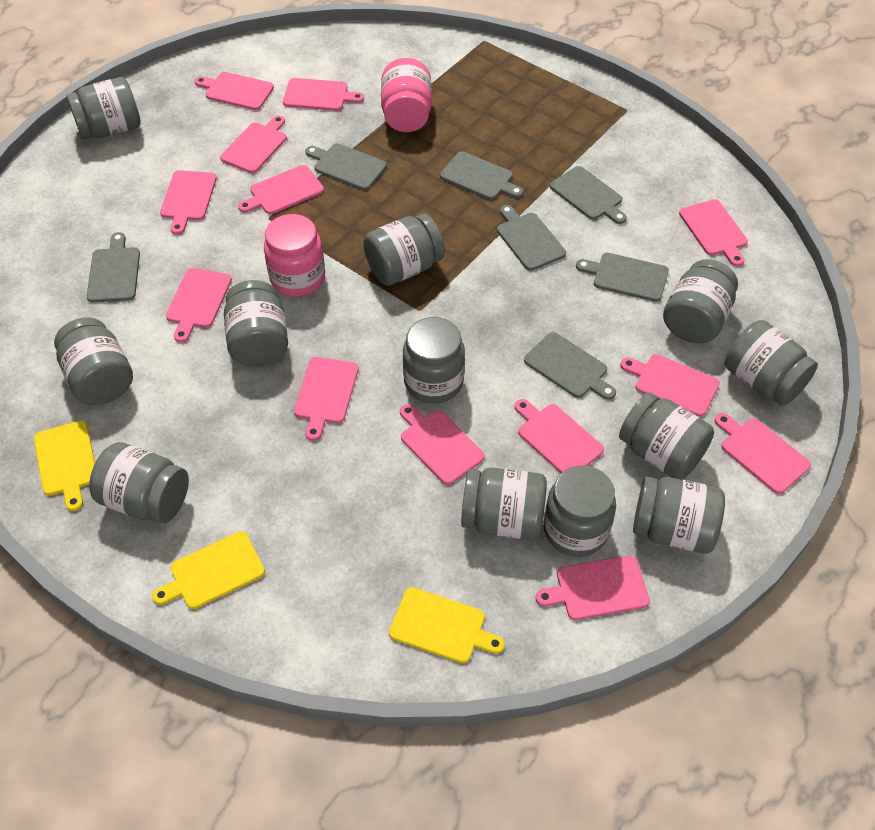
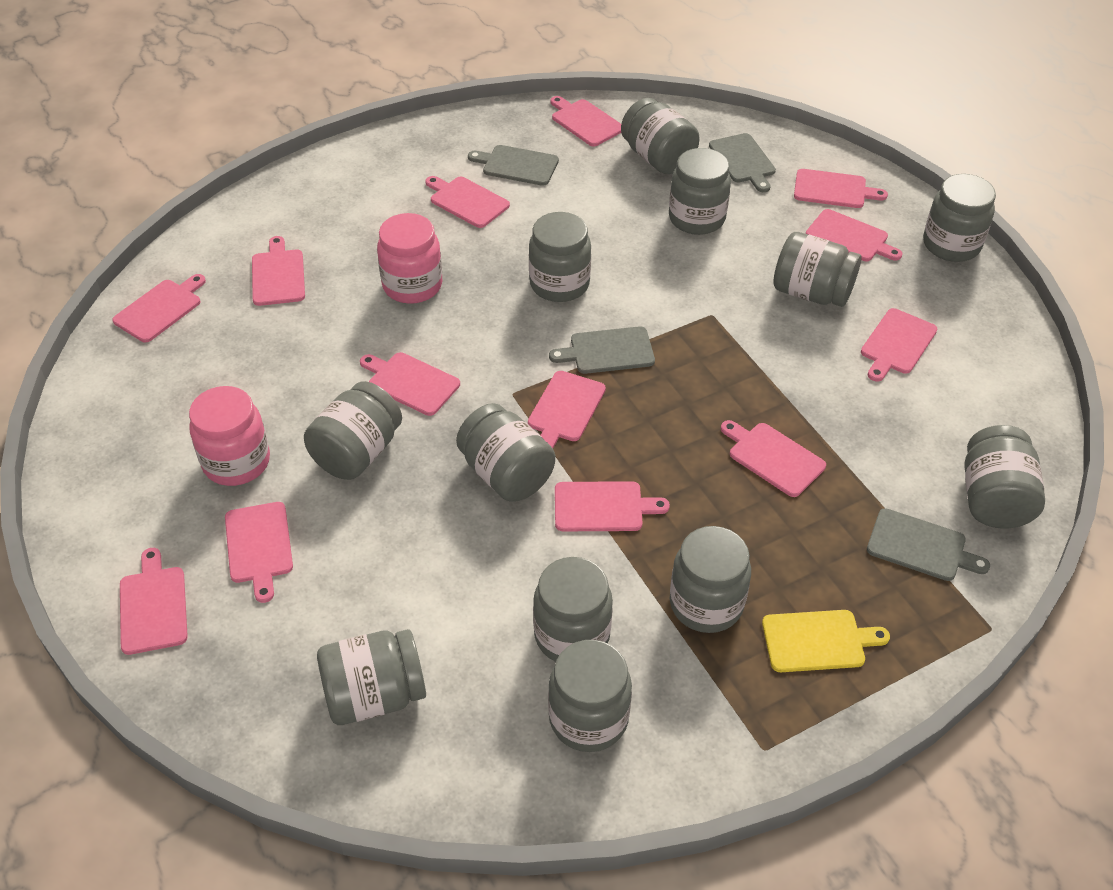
grey cutting board: 7 -> 4
yellow cutting board: 3 -> 1

